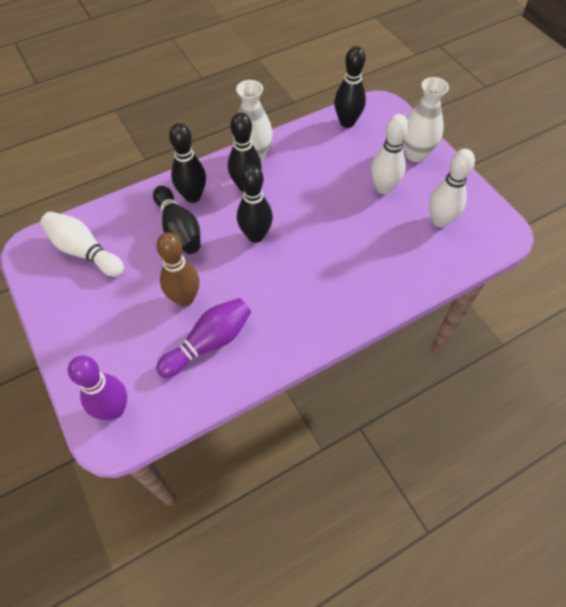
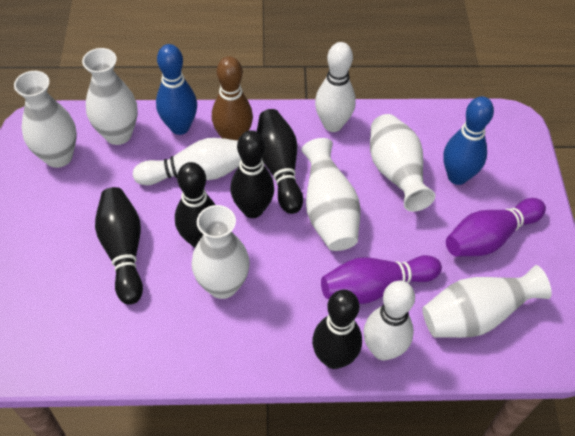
blue bowling pin: 0 -> 2
white vase: 2 -> 6

